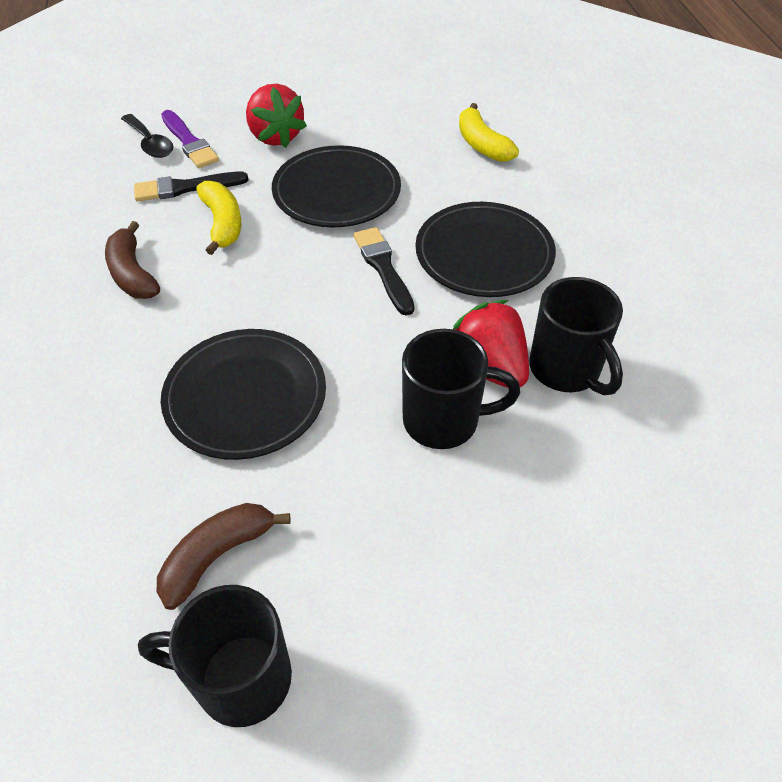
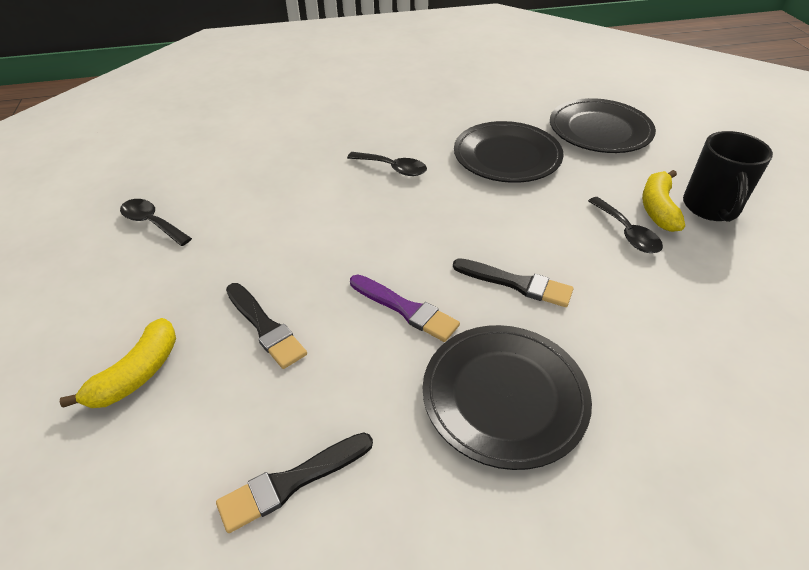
black brush: 2 -> 3
black mug: 3 -> 1
black spoon: 1 -> 3
brown banana: 2 -> 0
red strawberry: 2 -> 0

